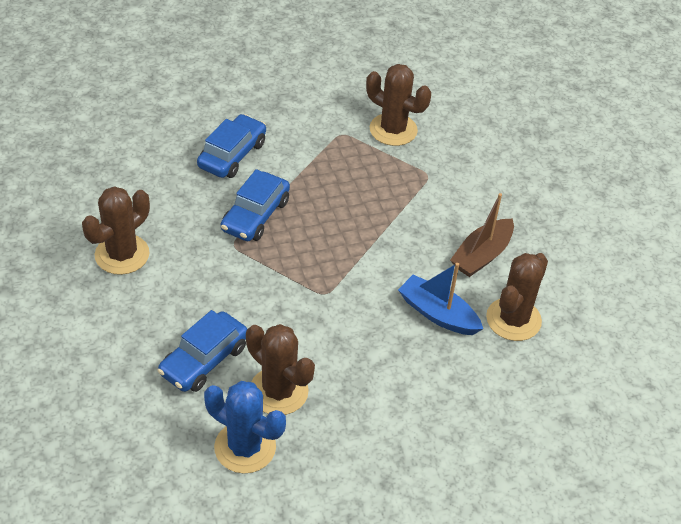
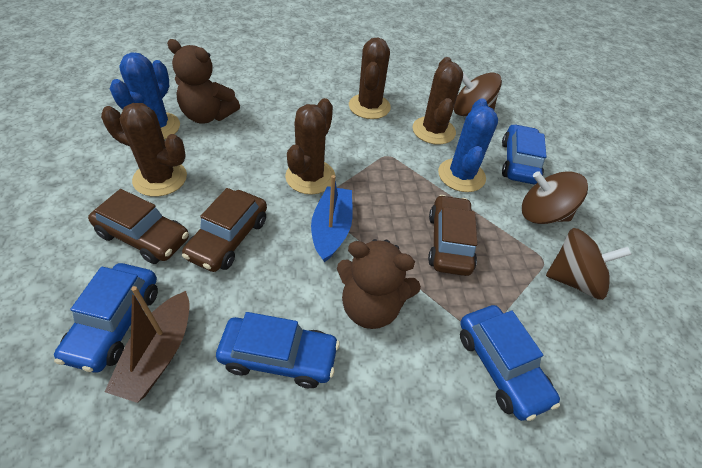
blue cactus: 1 -> 2
blue car: 3 -> 4
brown car: 0 -> 3
brown spinning top: 0 -> 3
brown teddy bear: 0 -> 2

